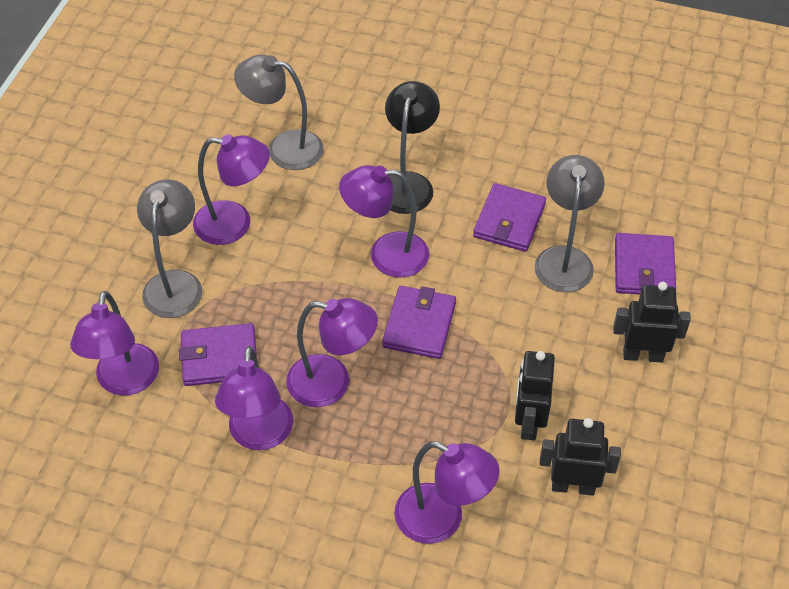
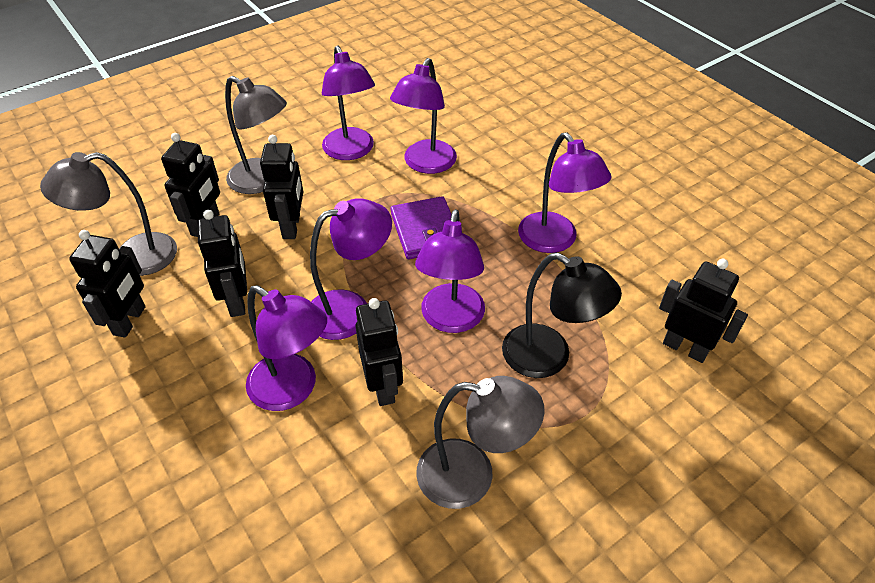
black robot: 3 -> 6
purple wallet: 4 -> 1

